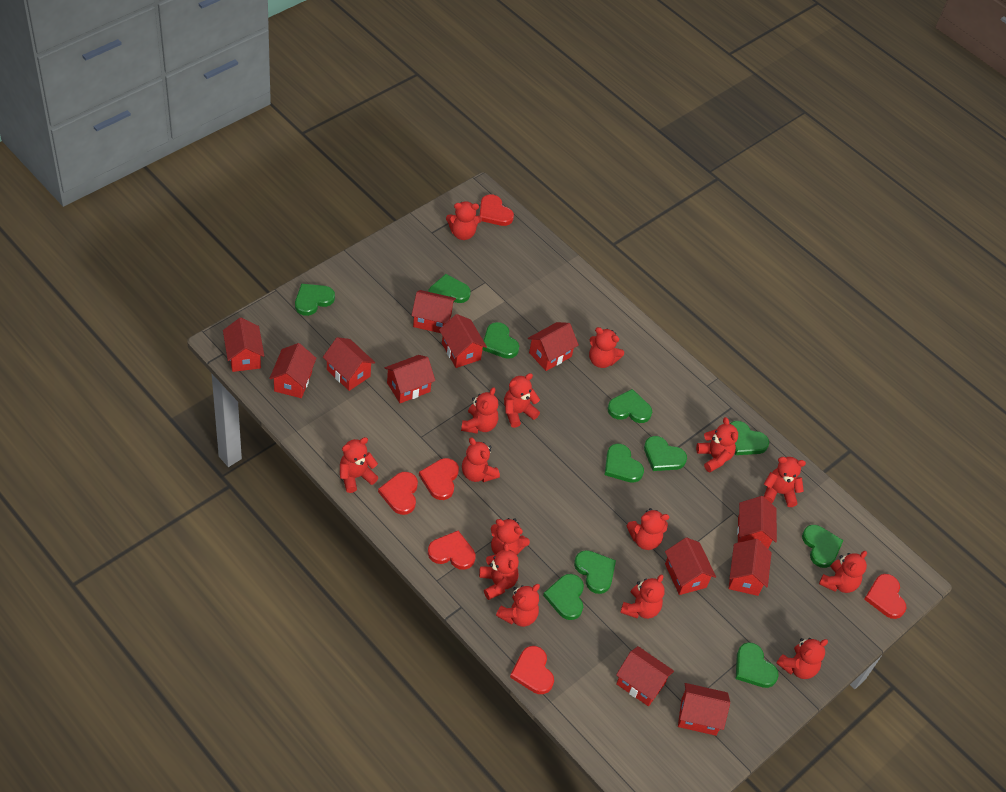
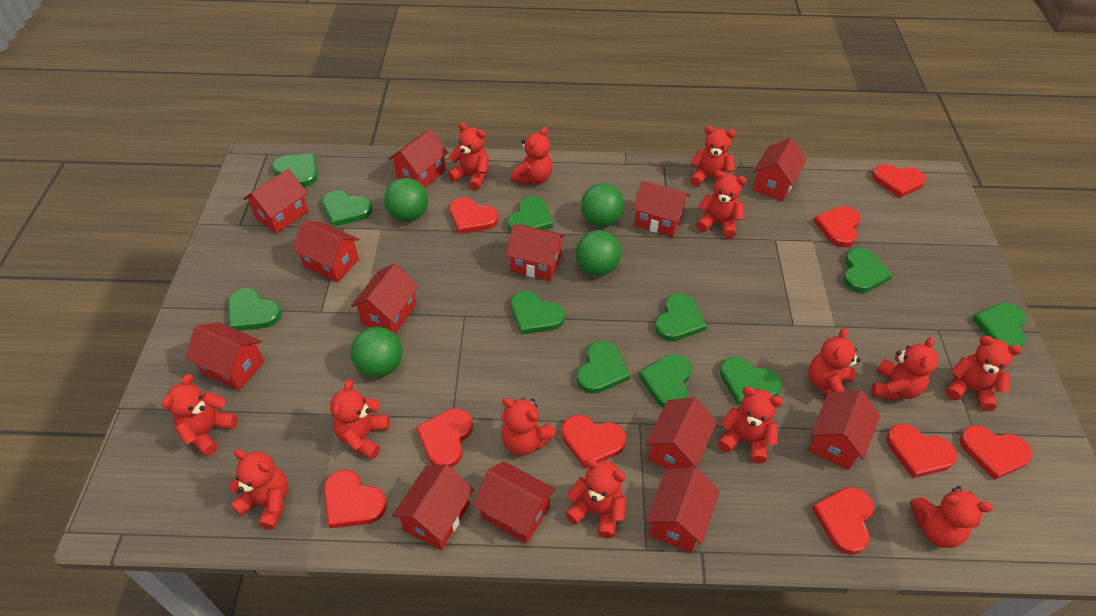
green ball: 0 -> 4
red heart: 6 -> 9
red house: 12 -> 13
red teddy bear: 15 -> 14

